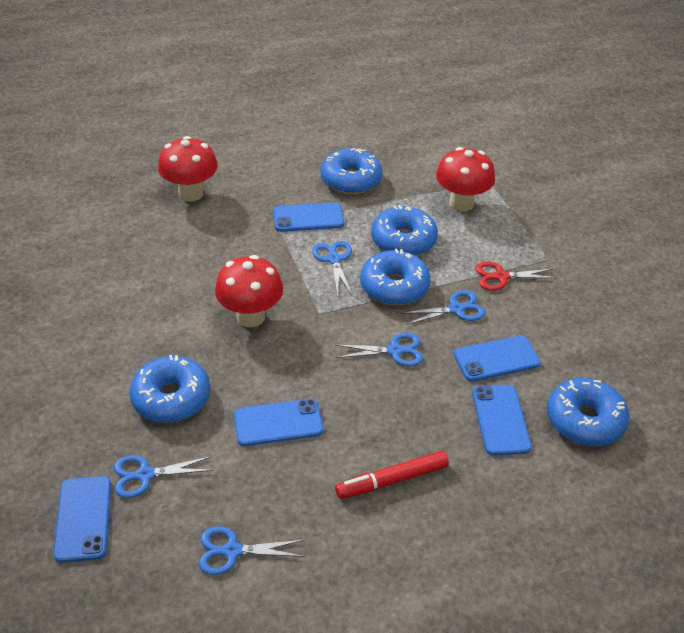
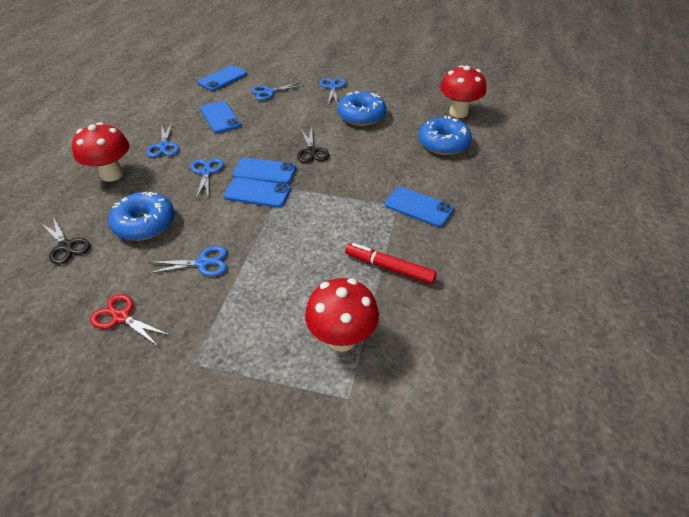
black scissors: 0 -> 2
blue donut: 5 -> 3

